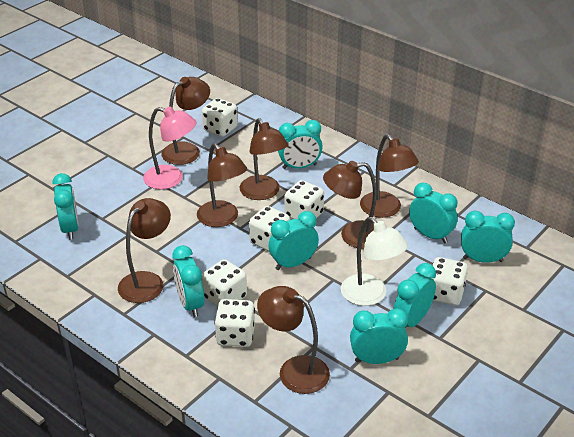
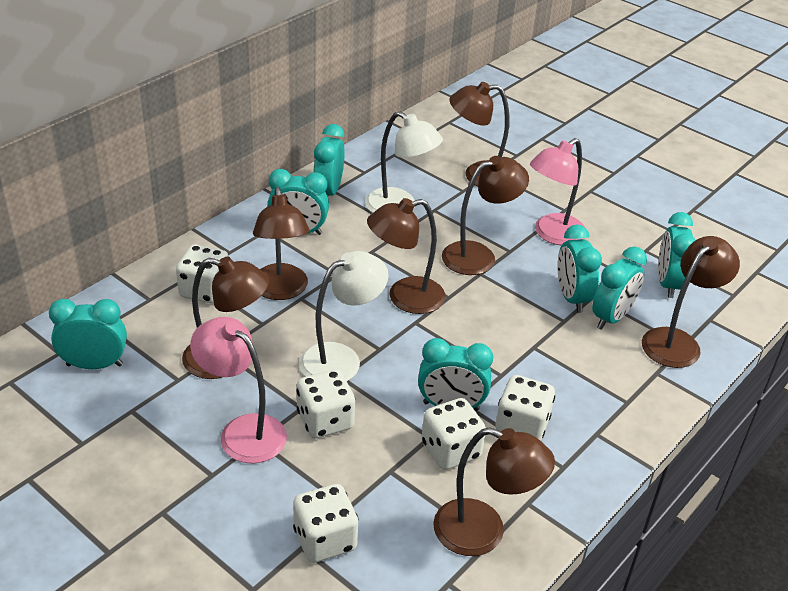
pink lamp: 1 -> 2
turquoise clock: 8 -> 7
white dice: 6 -> 5
white lamp: 1 -> 2

